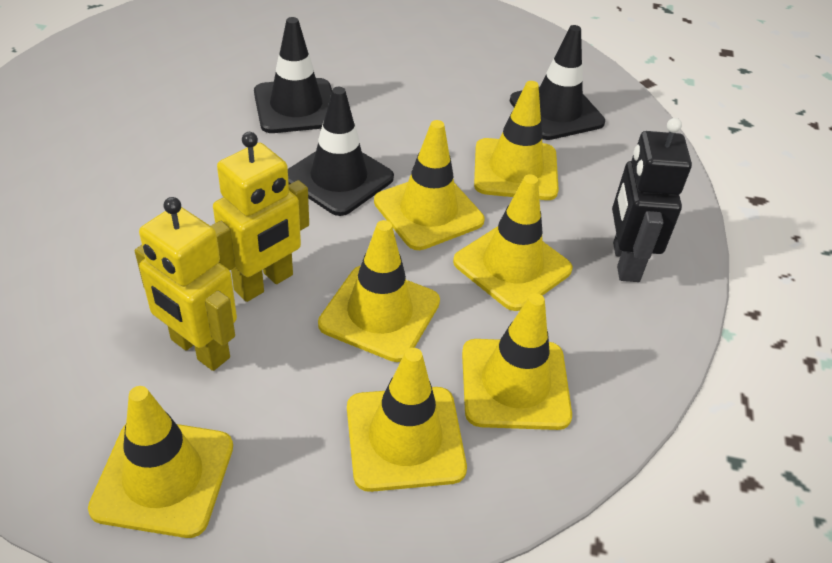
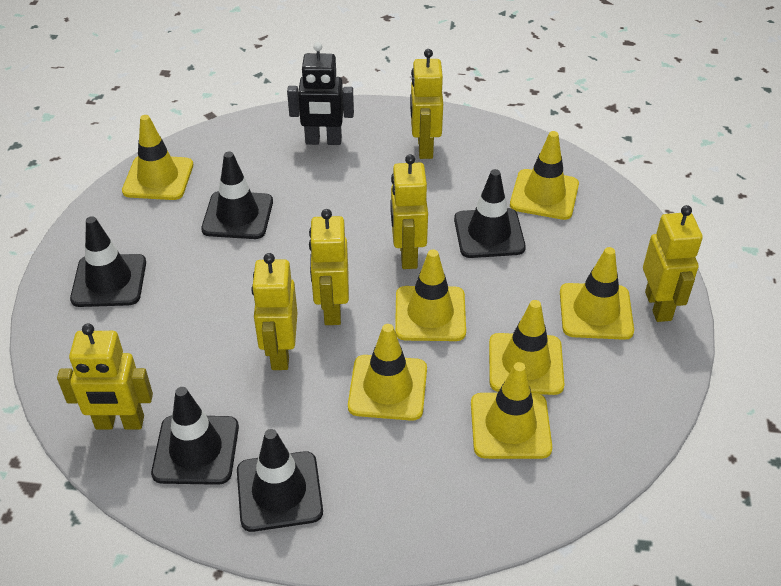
black traffic cone: 3 -> 5
yellow robot: 2 -> 6

